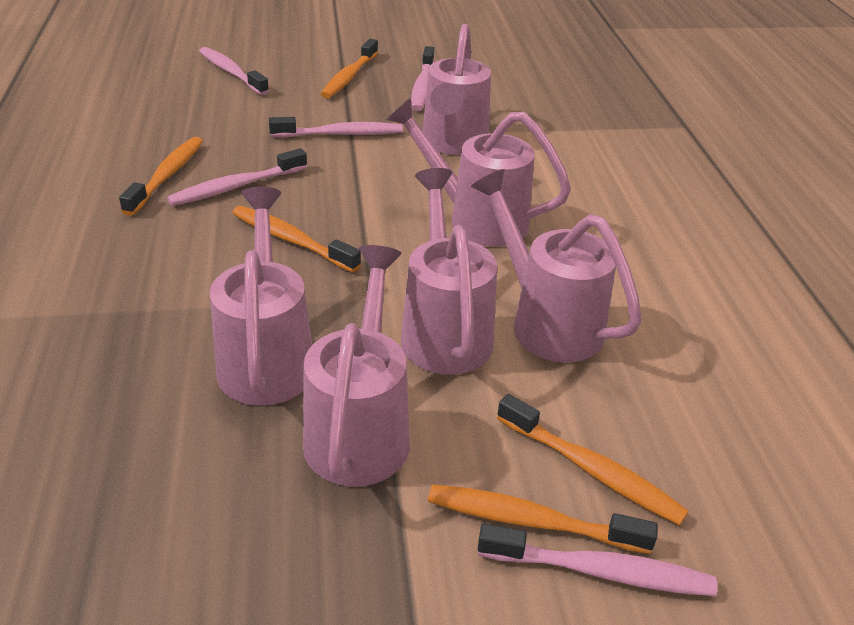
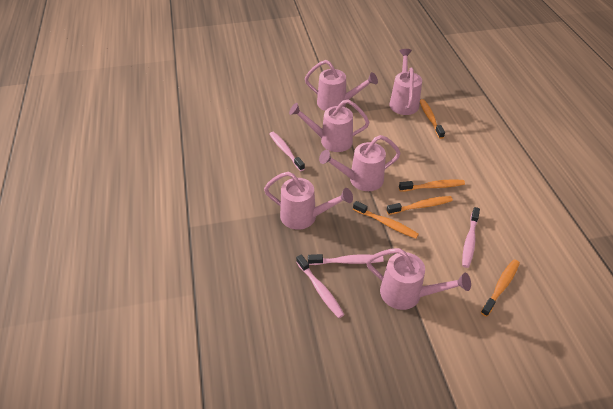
pink toothbrush: 5 -> 4

